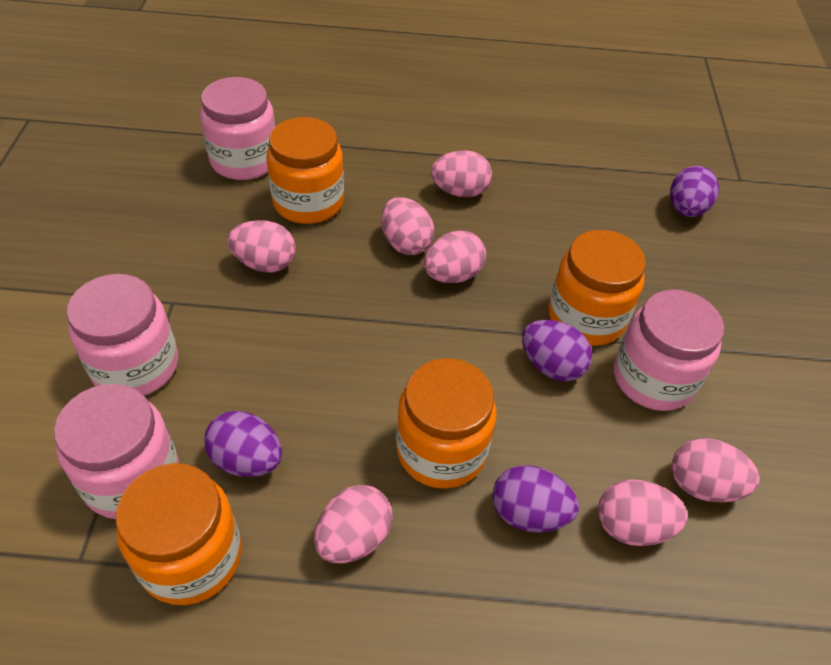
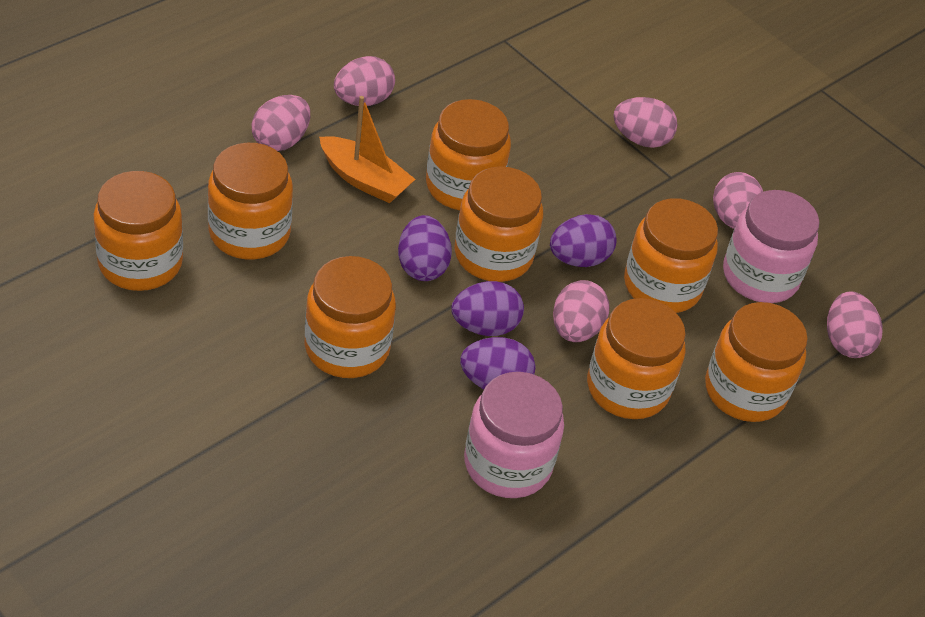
orange boat: 0 -> 1
orange jar: 4 -> 8
pink egg: 7 -> 6
pink jar: 4 -> 2

